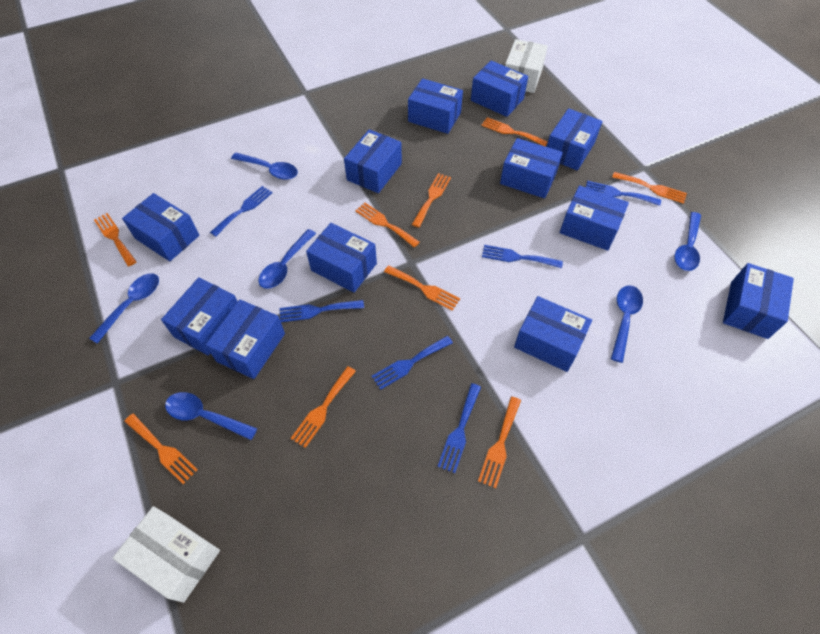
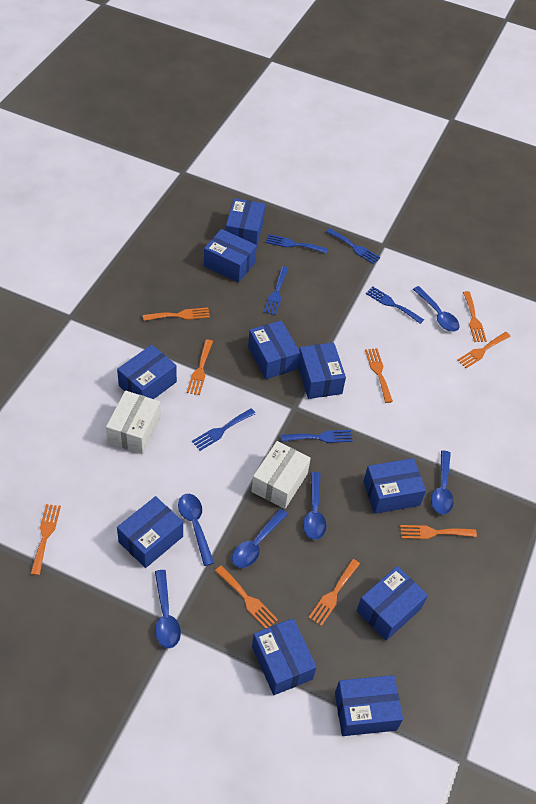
blue box: 12 -> 10

